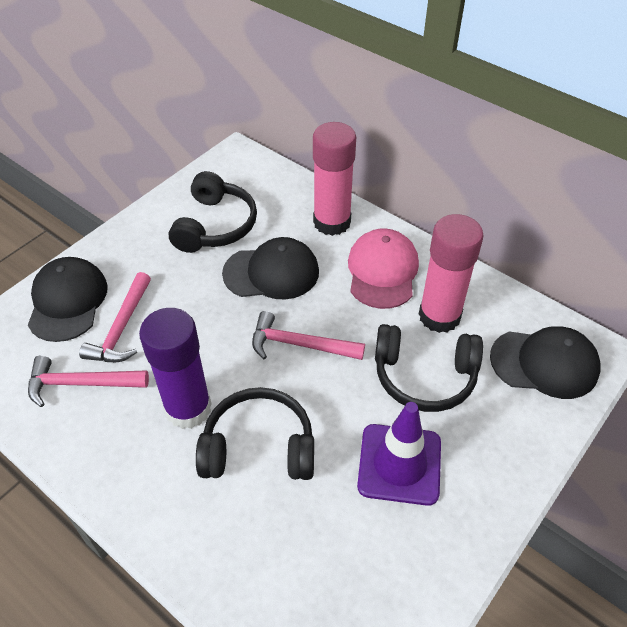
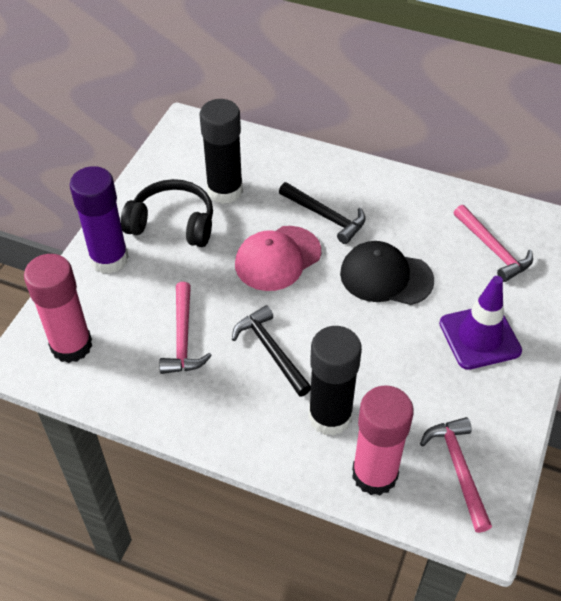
black cap: 3 -> 1
black glue stick: 0 -> 2
black hammer: 0 -> 2
black headphones: 3 -> 1

